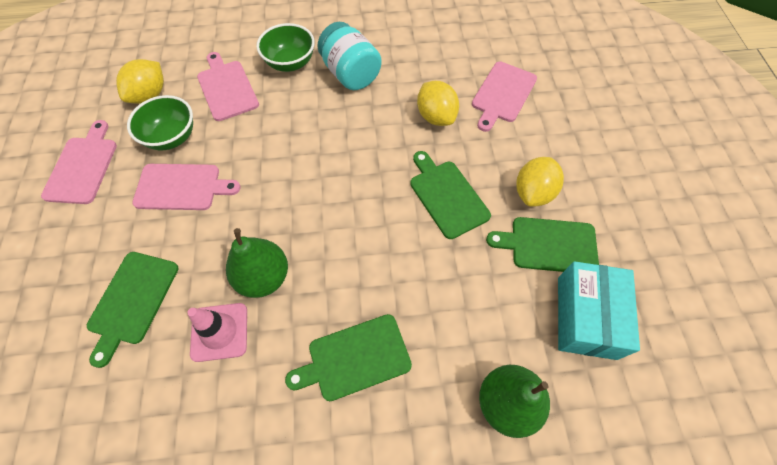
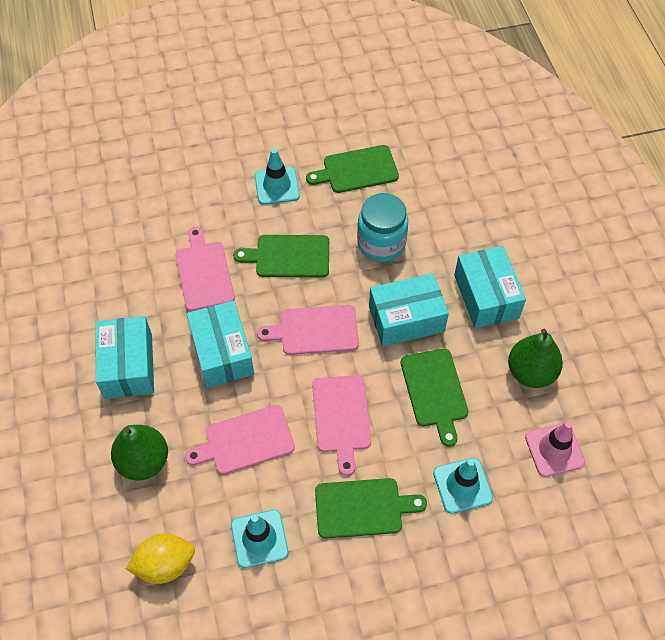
green bowl: 2 -> 0
turquoise box: 1 -> 4
turquoise traffic cone: 0 -> 3
yellow lemon: 3 -> 1

